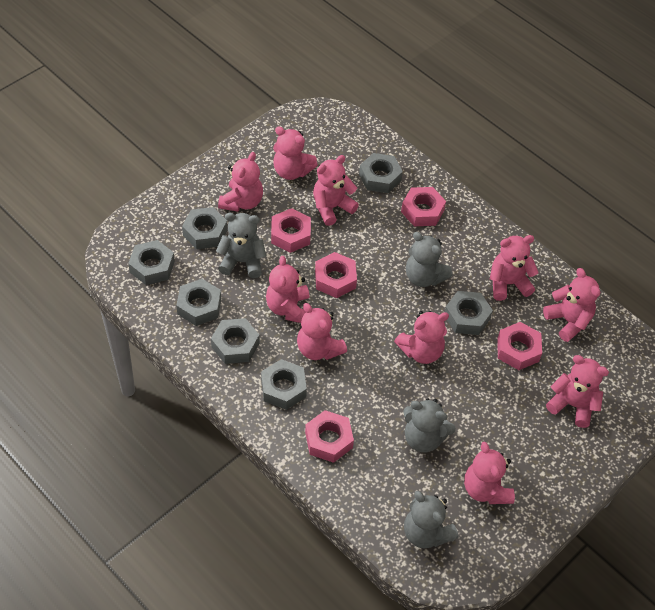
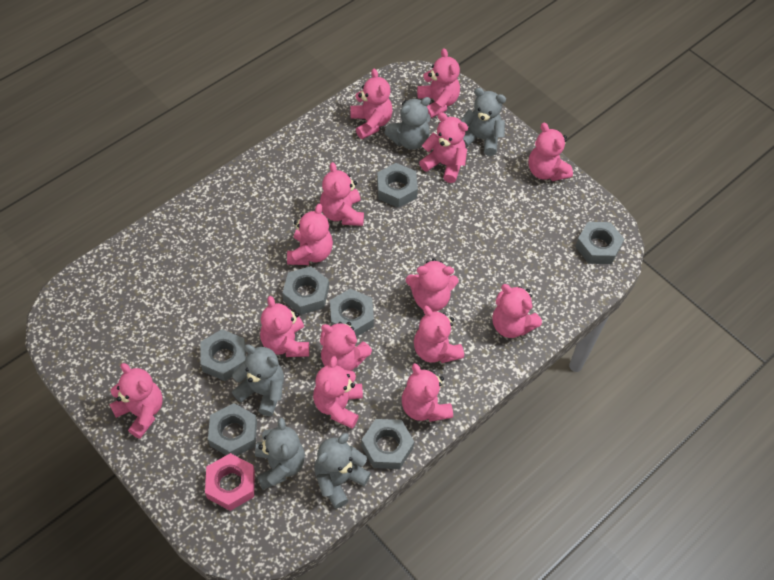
grey teddy bear: 4 -> 5
pink nut: 5 -> 1
pink teddy bear: 10 -> 14

